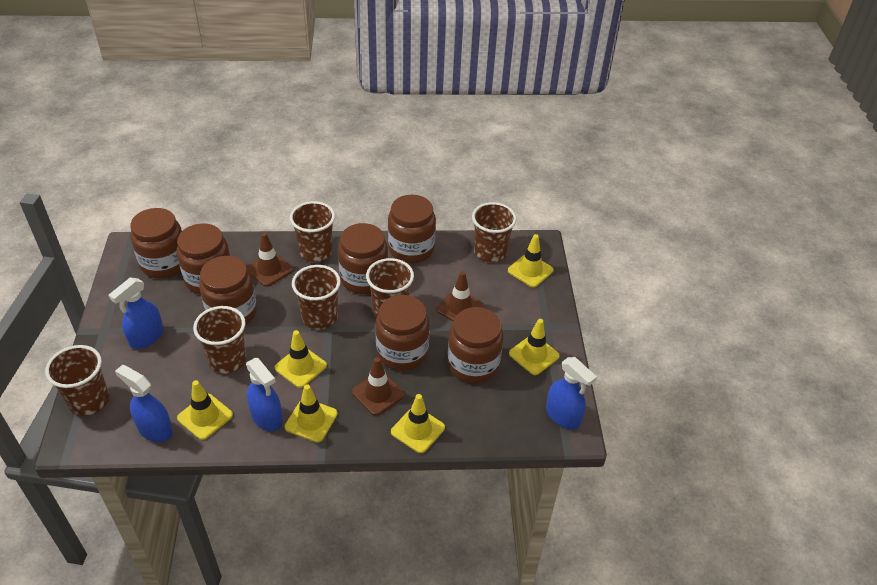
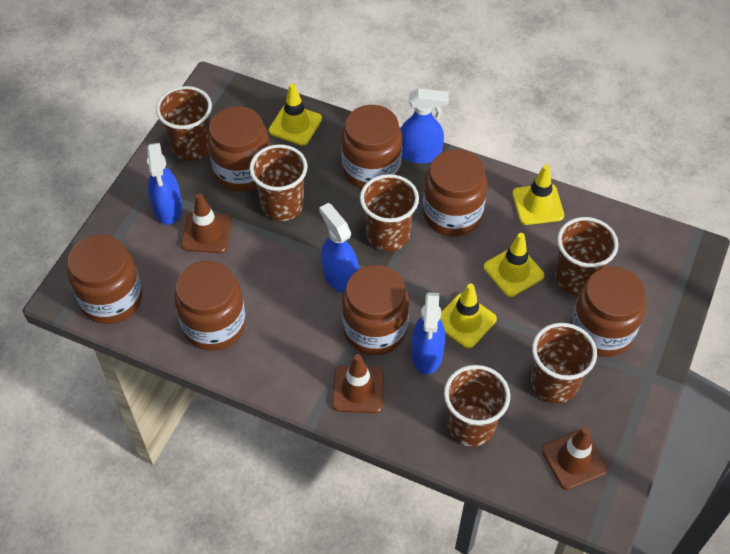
yellow traffic cone: 6 -> 4

